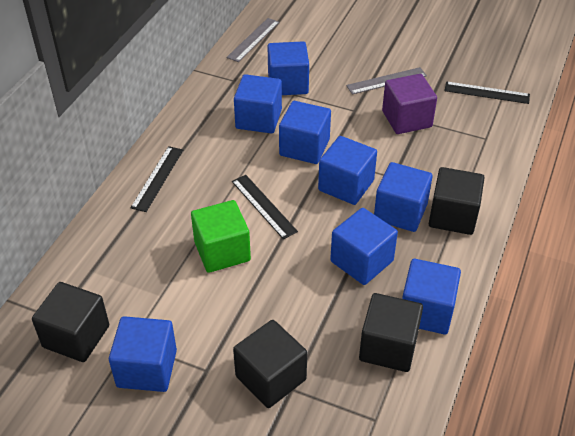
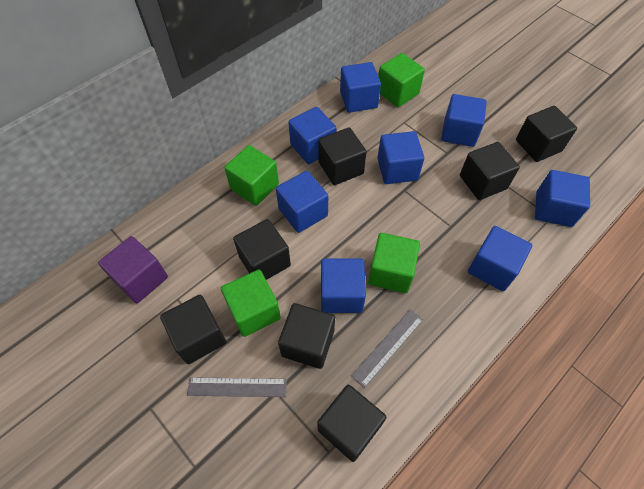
black cube: 4 -> 7
black ruler: 3 -> 0
green cube: 1 -> 4

